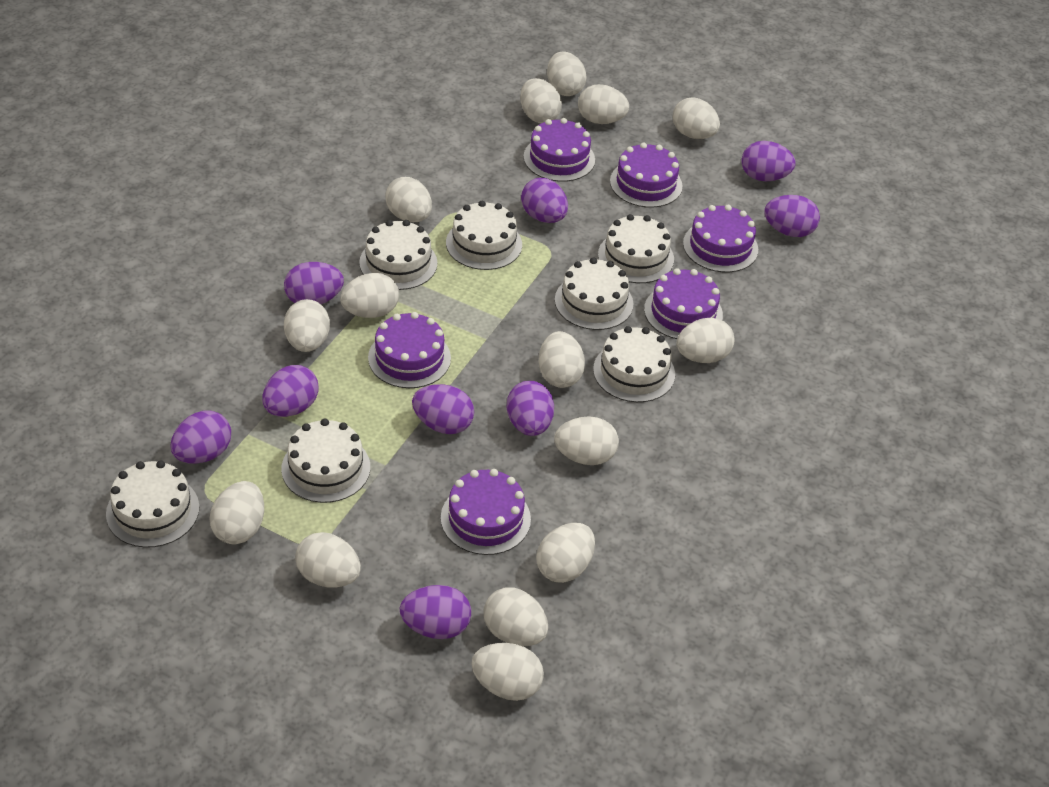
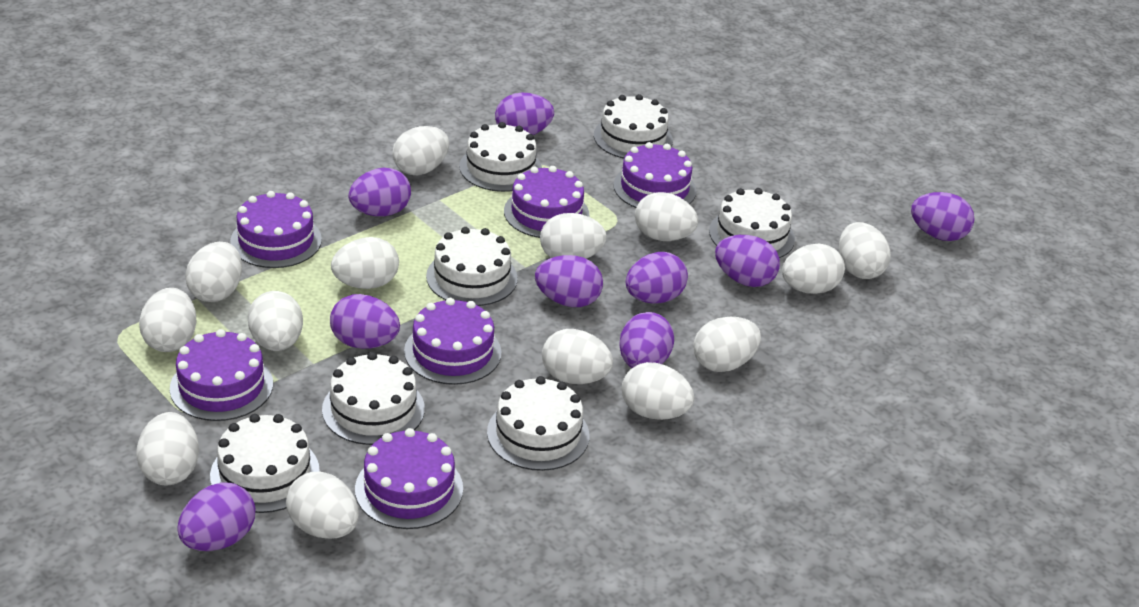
white egg: 15 -> 14

